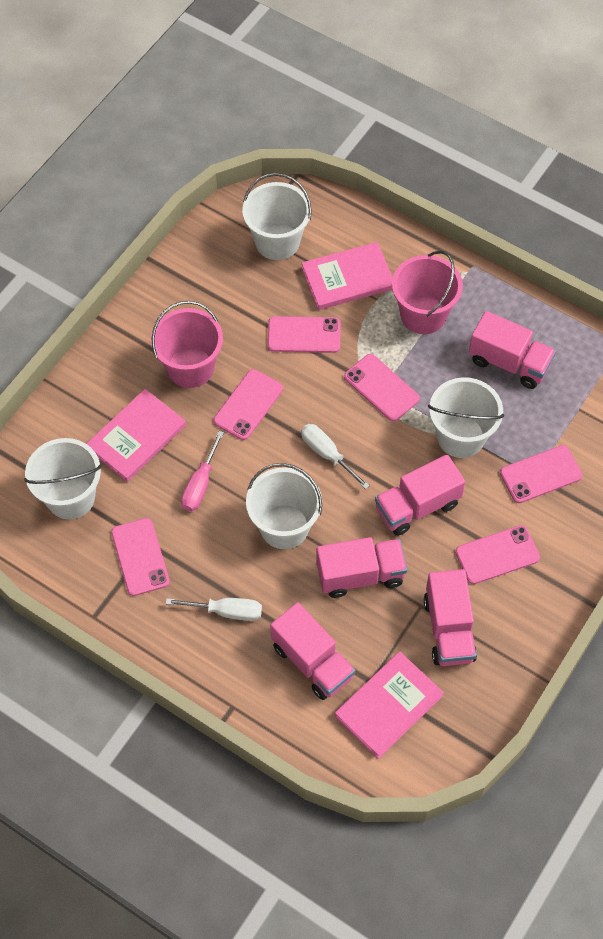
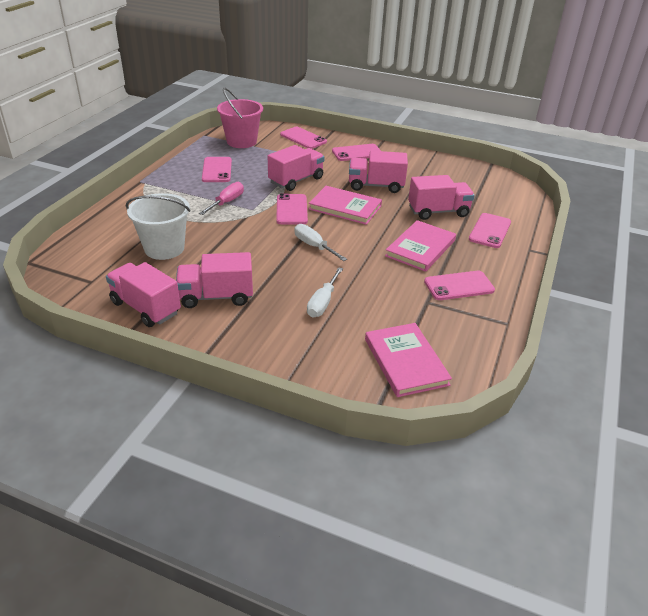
pink bucket: 2 -> 1
white bucket: 4 -> 1

